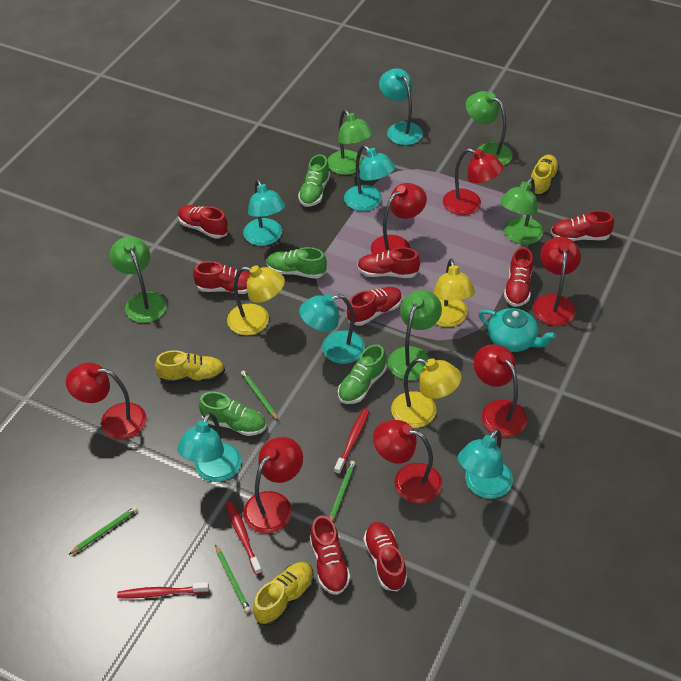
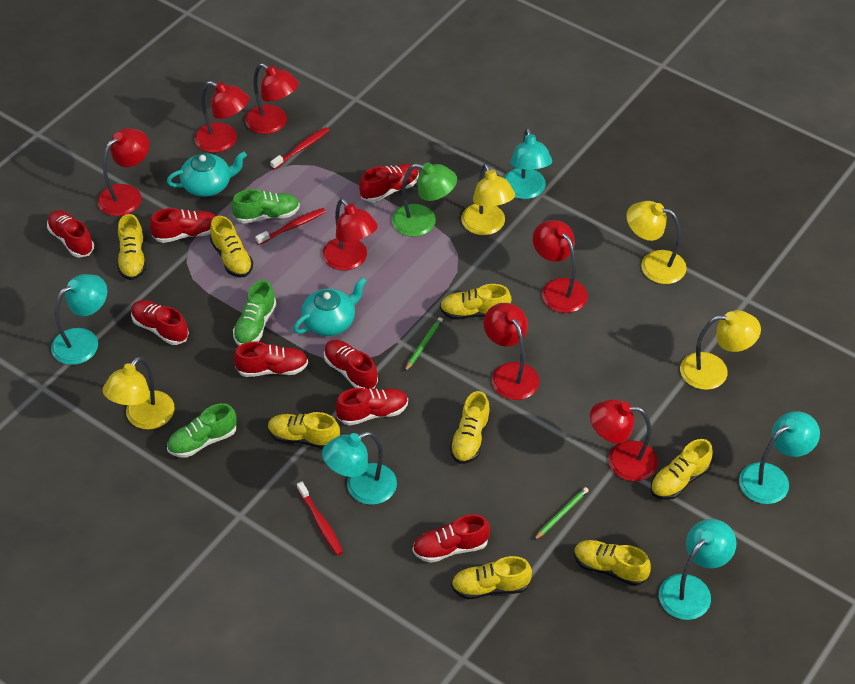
green lamp: 5 -> 1
green pencil: 4 -> 2
green shoe: 4 -> 3
turquoise lamp: 6 -> 5
turquoise teapot: 1 -> 2
yellow lamp: 3 -> 4
yellow shoe: 3 -> 8

